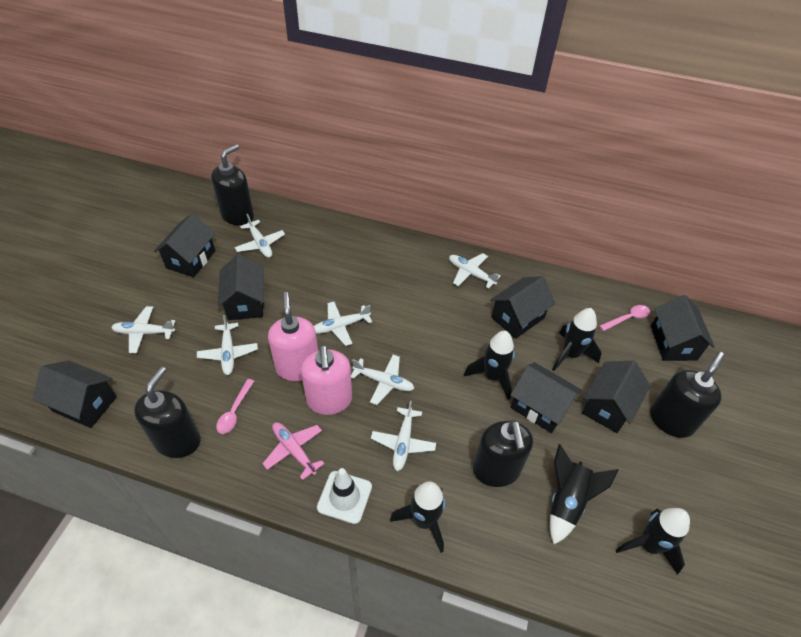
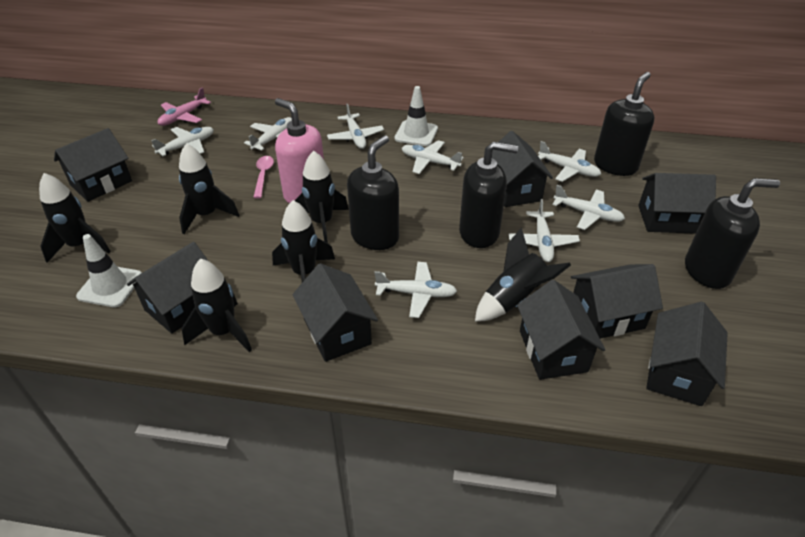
black house: 7 -> 8
black rocket: 5 -> 6
pink soap dispenser: 2 -> 1
pink spoon: 2 -> 1
white plane: 7 -> 8
white traffic cone: 1 -> 2

